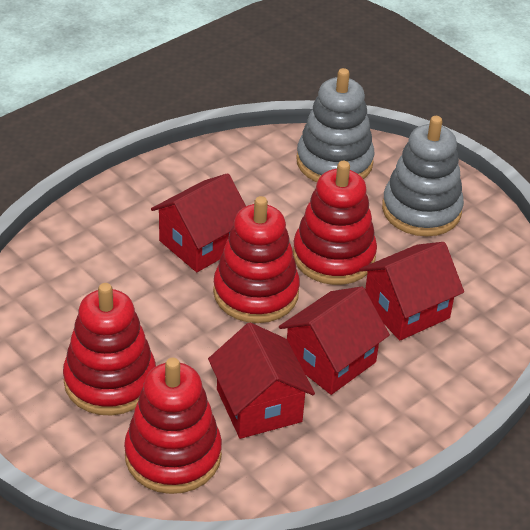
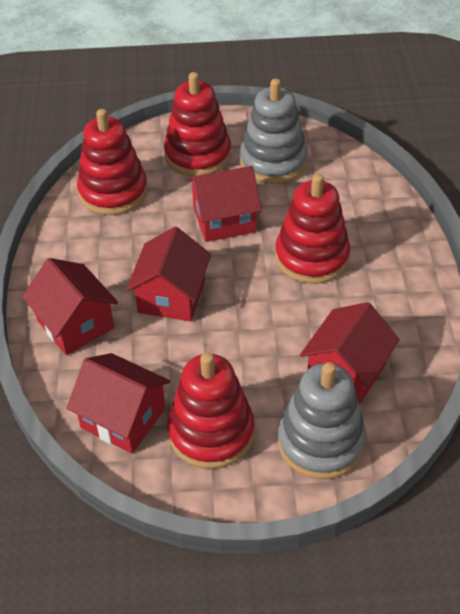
red house: 4 -> 5

